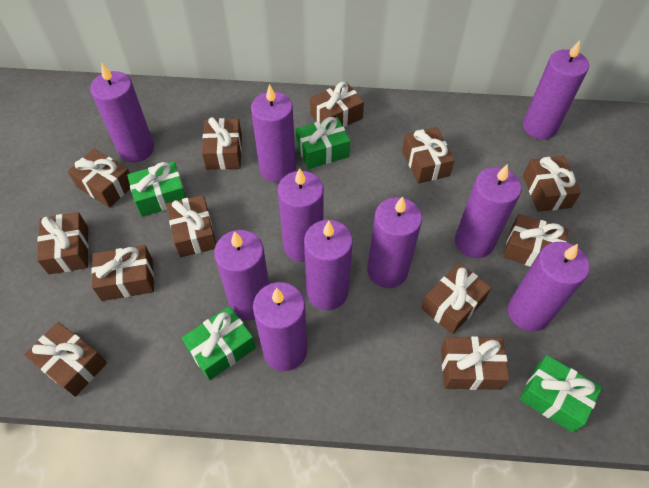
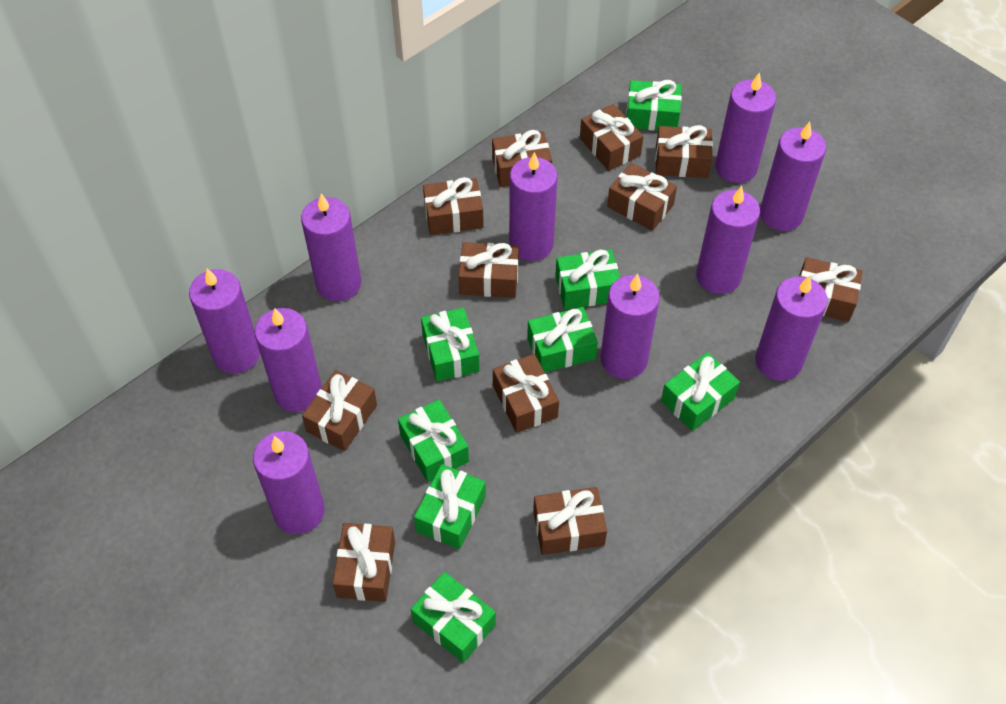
brown gift: 12 -> 11
green gift: 4 -> 8

